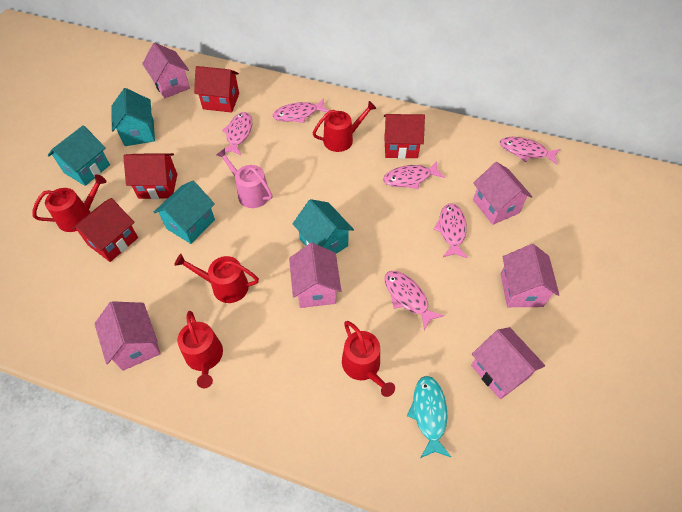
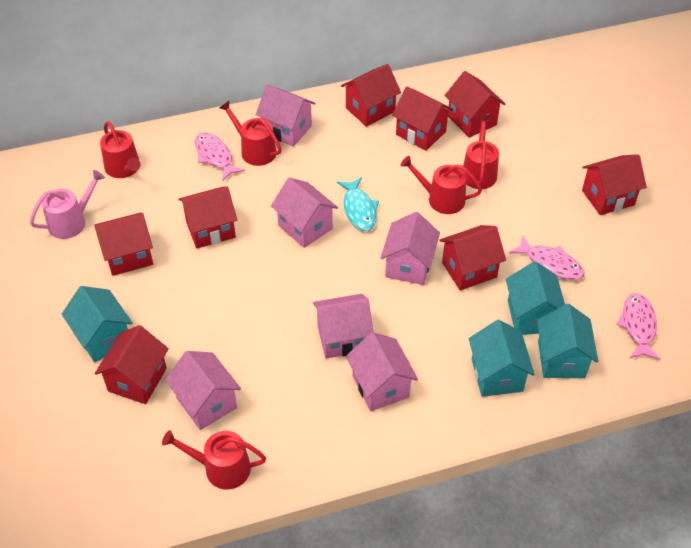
pink fish: 6 -> 3
red house: 4 -> 8

